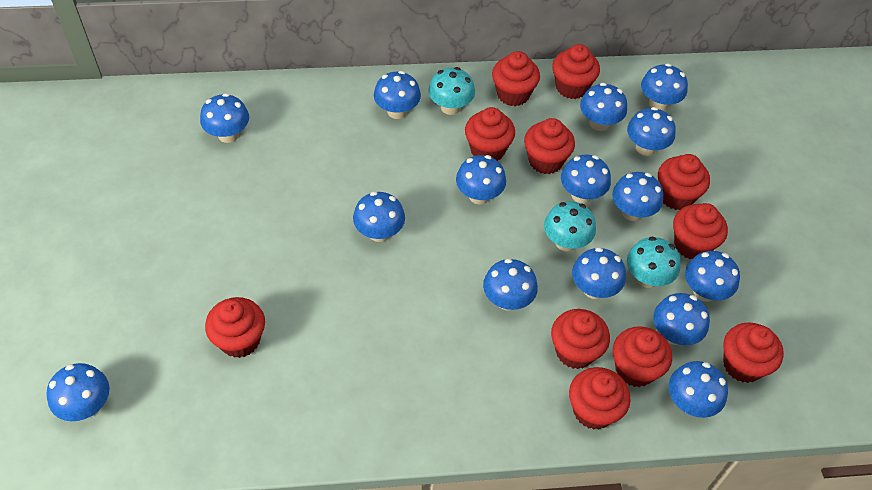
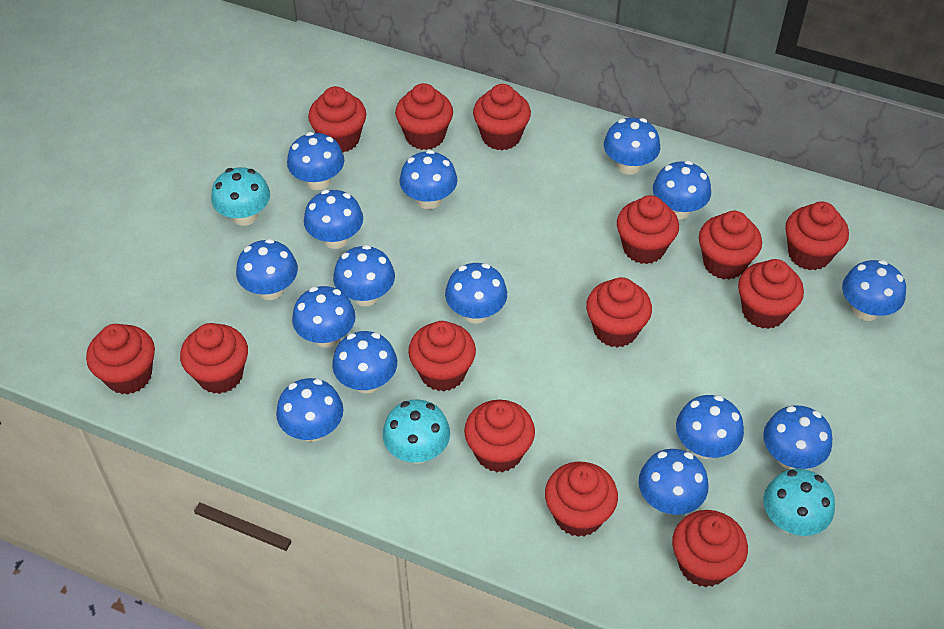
red cupcake: 11 -> 14

